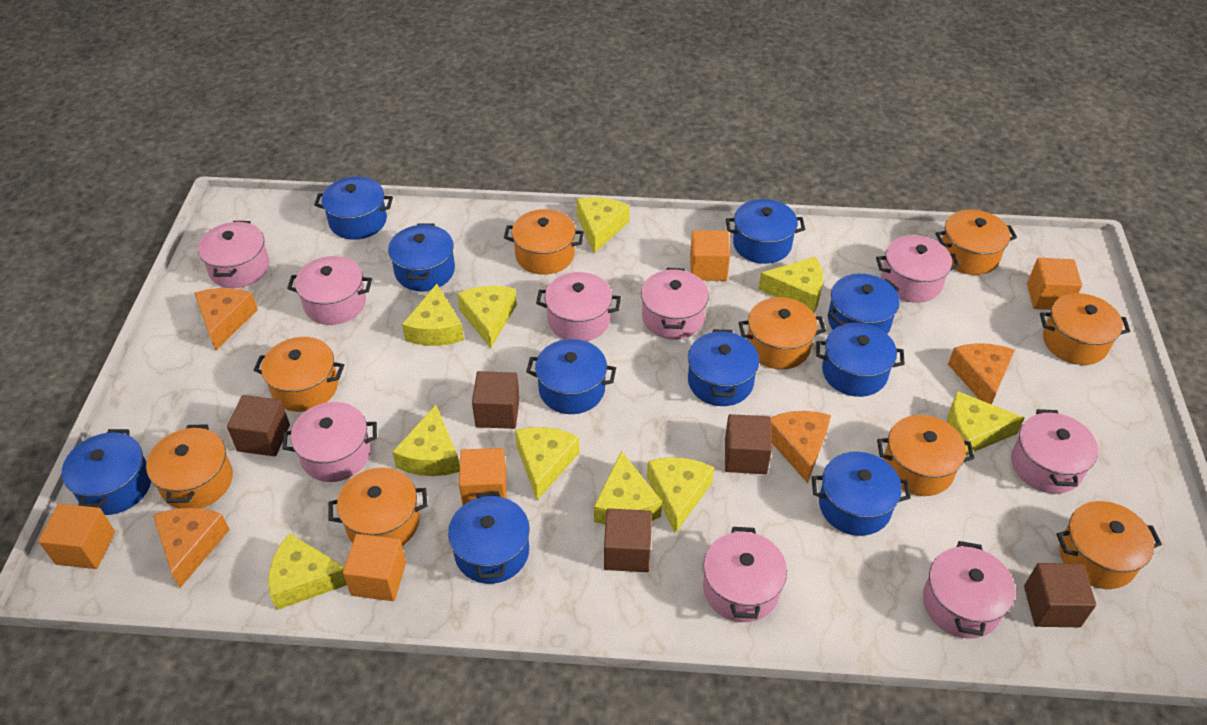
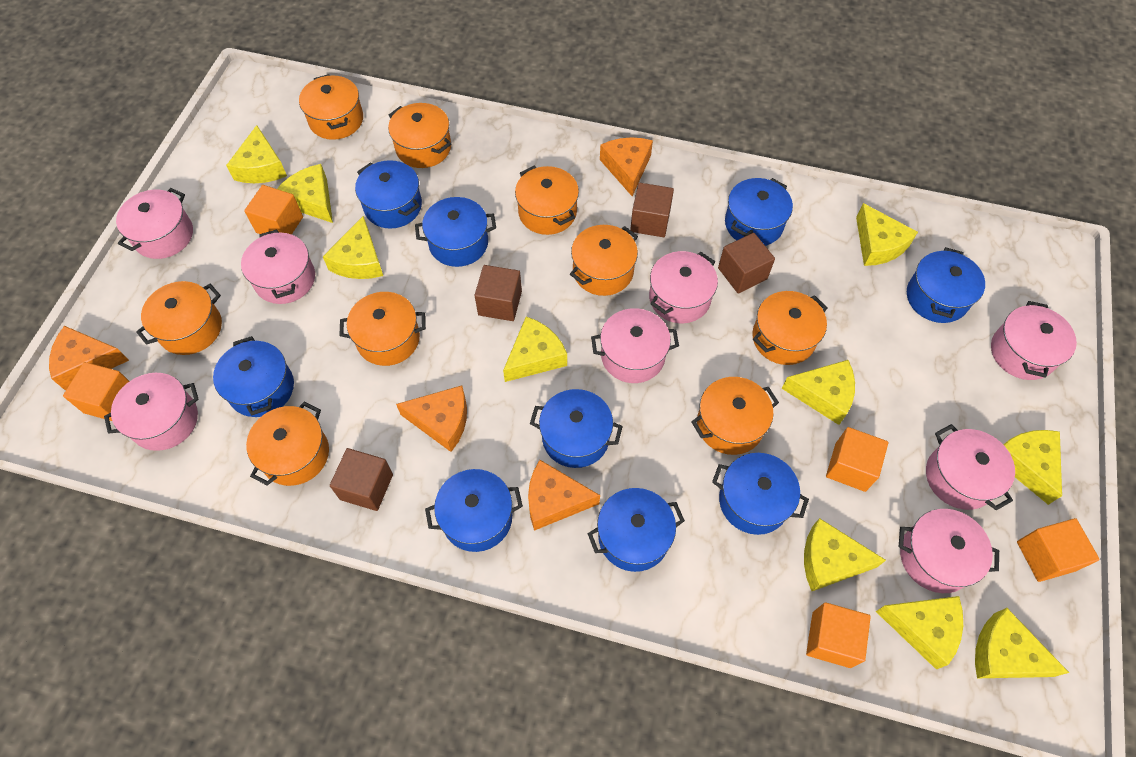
blue pot: 10 -> 9
brown cube: 5 -> 4
pink pot: 9 -> 8

